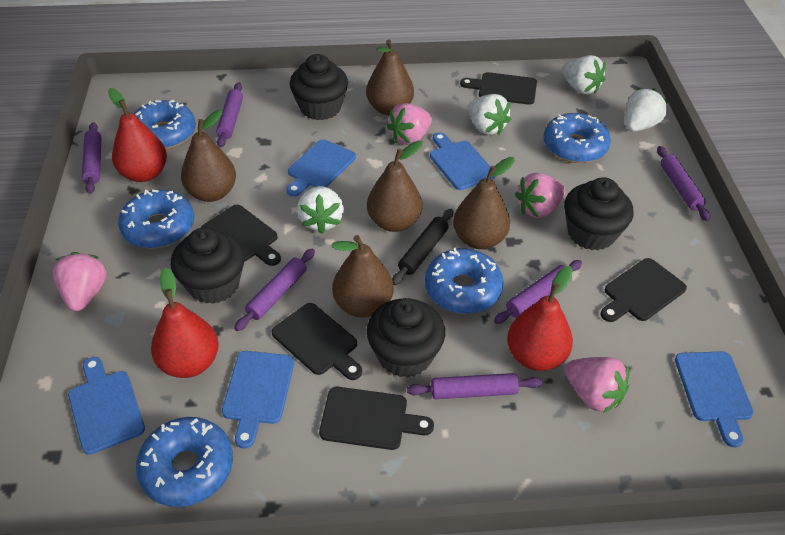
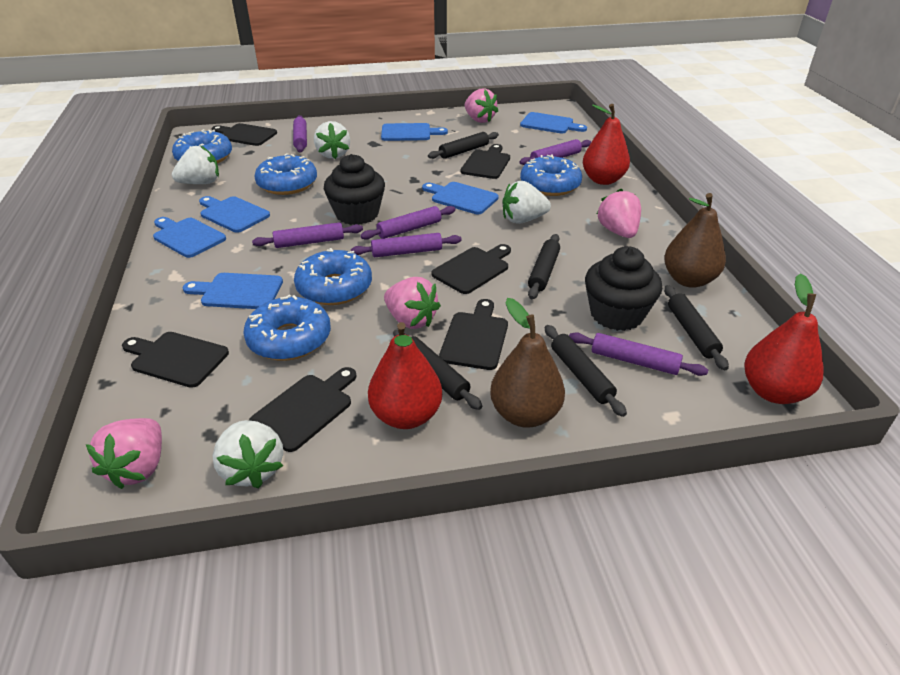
black cupcake: 4 -> 2
black cutting board: 5 -> 6
black rolling pin: 1 -> 5
blue cutting board: 5 -> 6
brown pear: 5 -> 2

